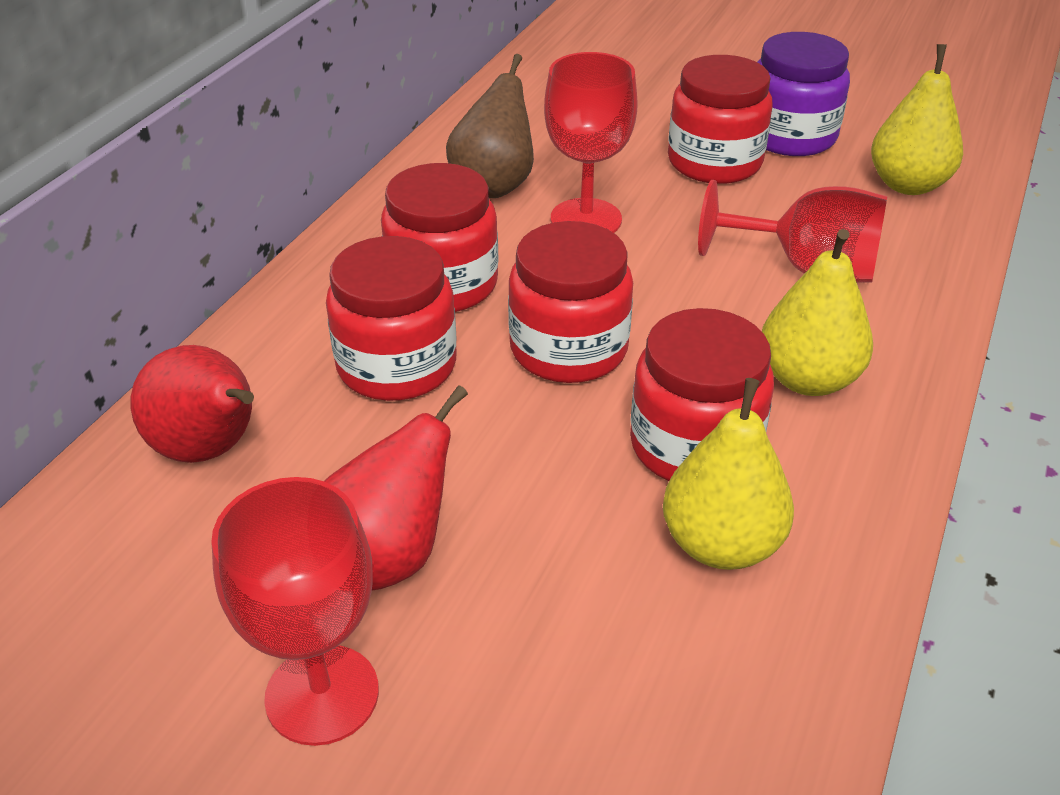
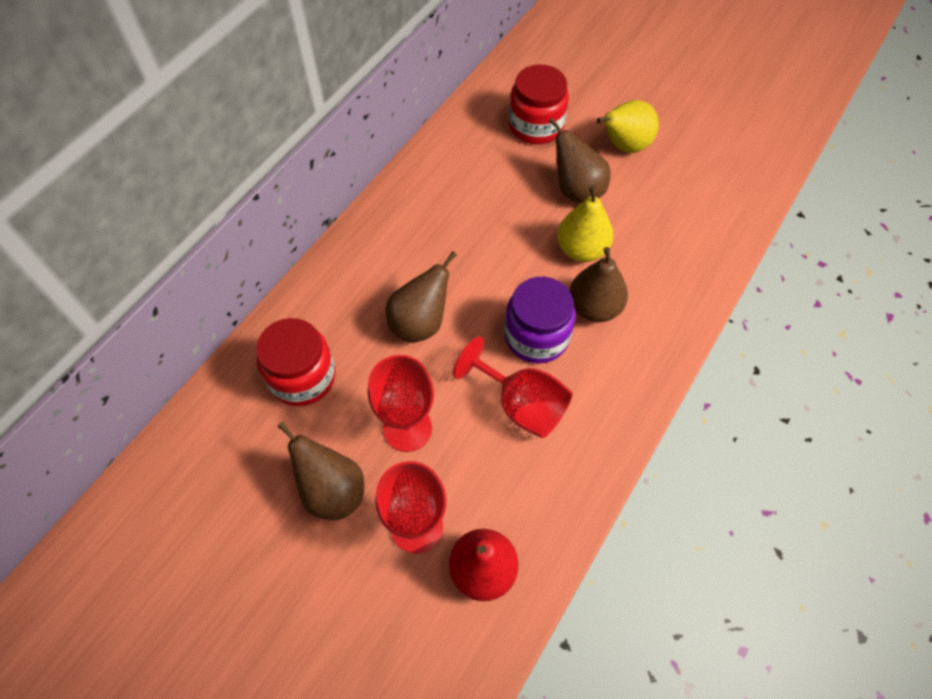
brown pear: 1 -> 4
red jar: 5 -> 2
red pear: 2 -> 1
yellow pear: 3 -> 2

